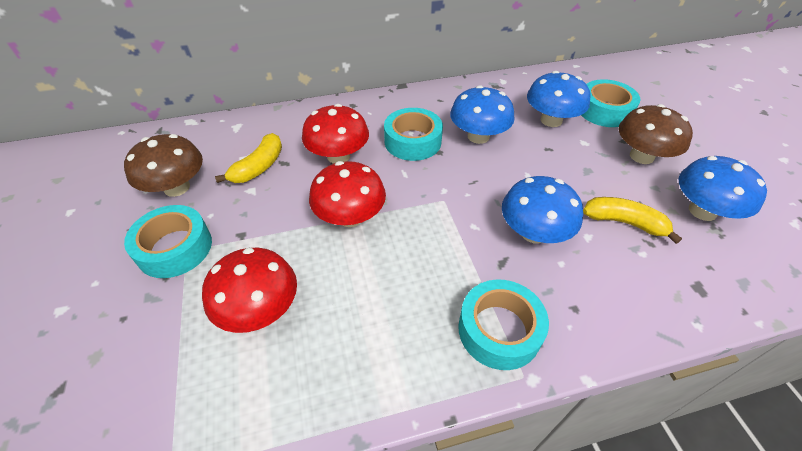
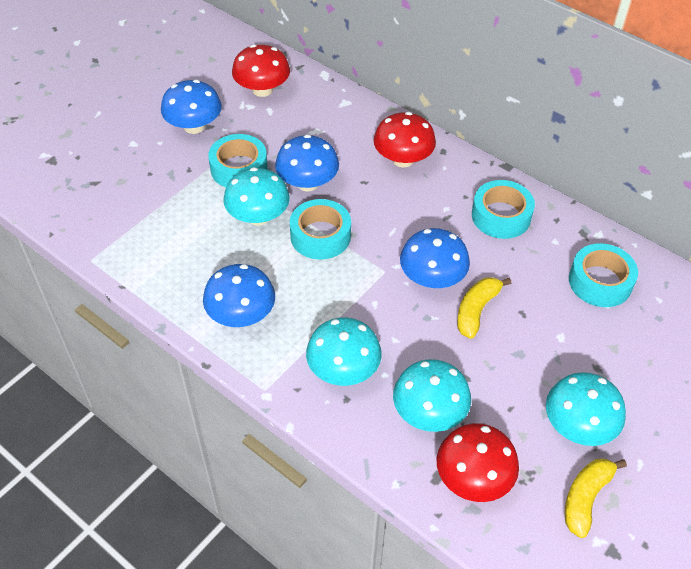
brown mushroom: 2 -> 0
turquoise mushroom: 0 -> 4

